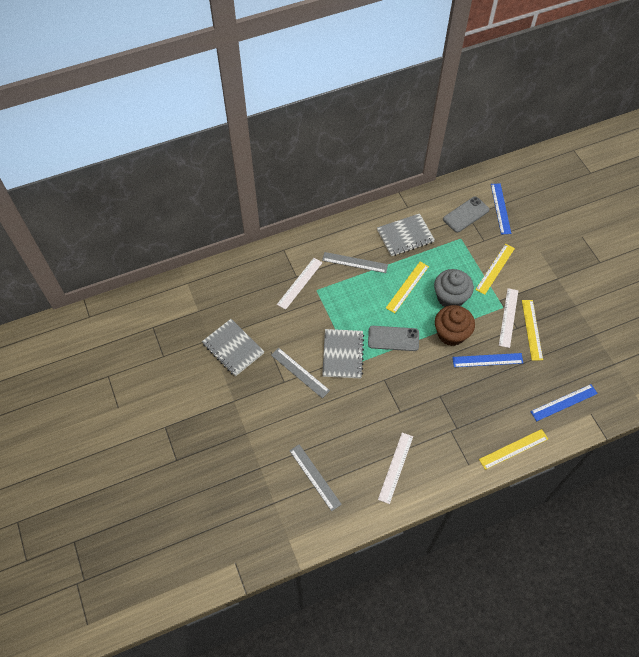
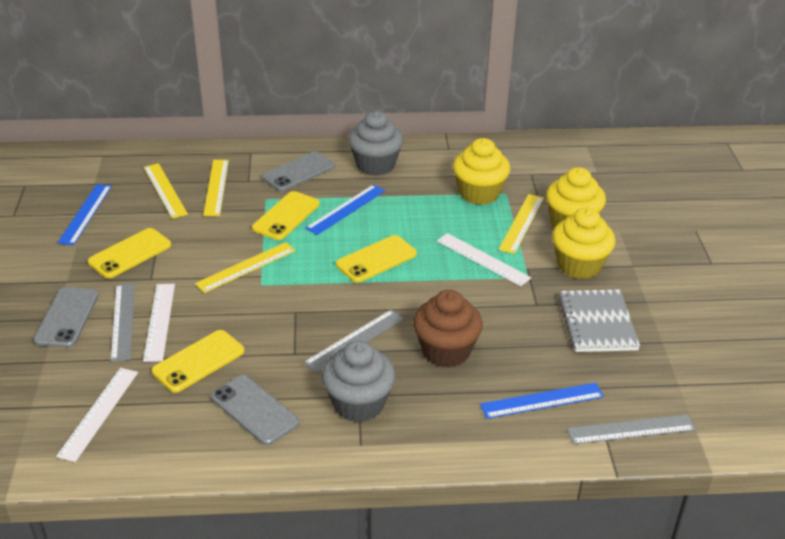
grey cupcake: 1 -> 2
grey notebook: 3 -> 1
grey phone: 2 -> 3
yellow cupcake: 0 -> 3
yellow phone: 0 -> 4

